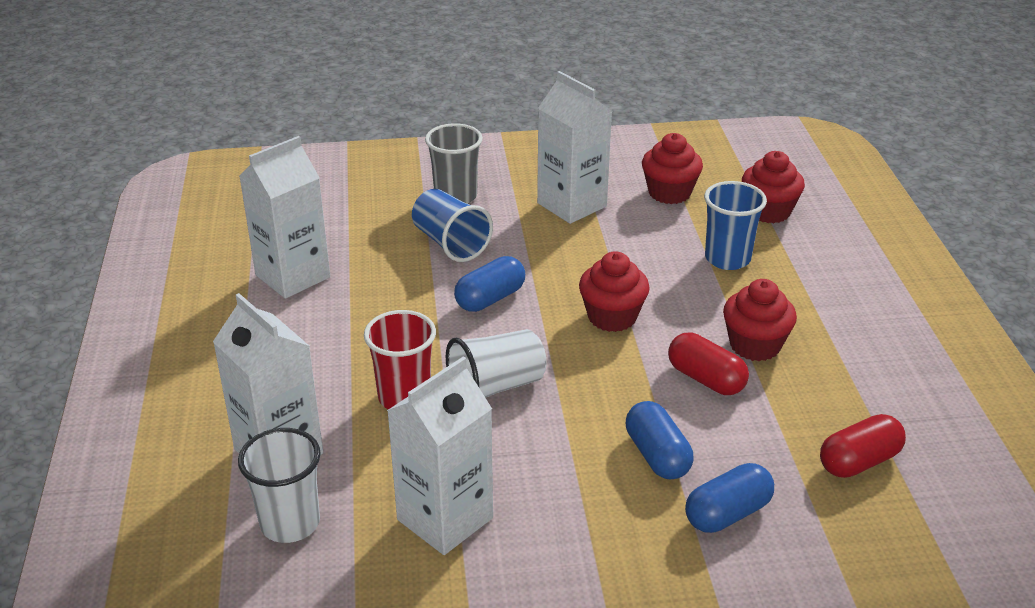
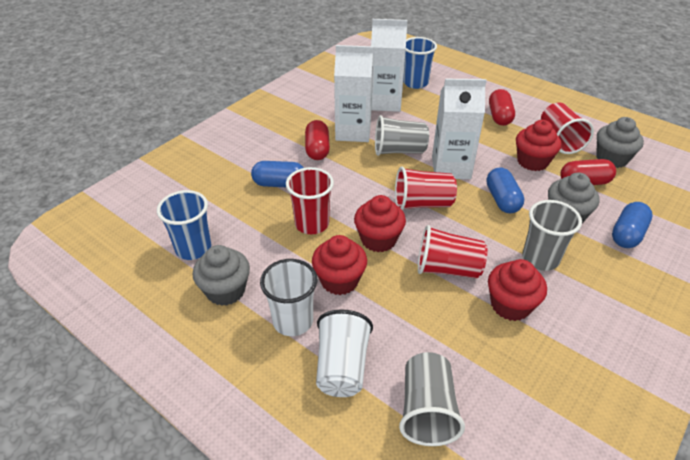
grey cup: 1 -> 3
grey cupcake: 0 -> 3
red capsule: 2 -> 3
red cup: 1 -> 4
white carton: 4 -> 3

